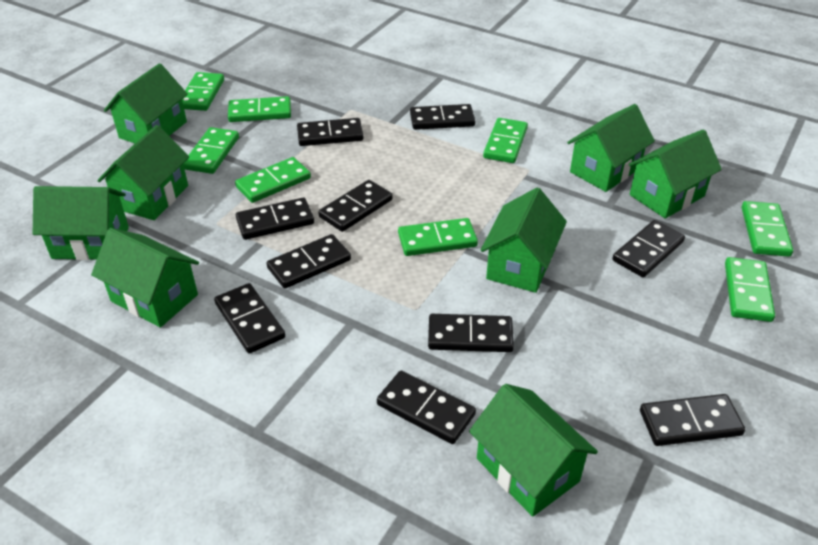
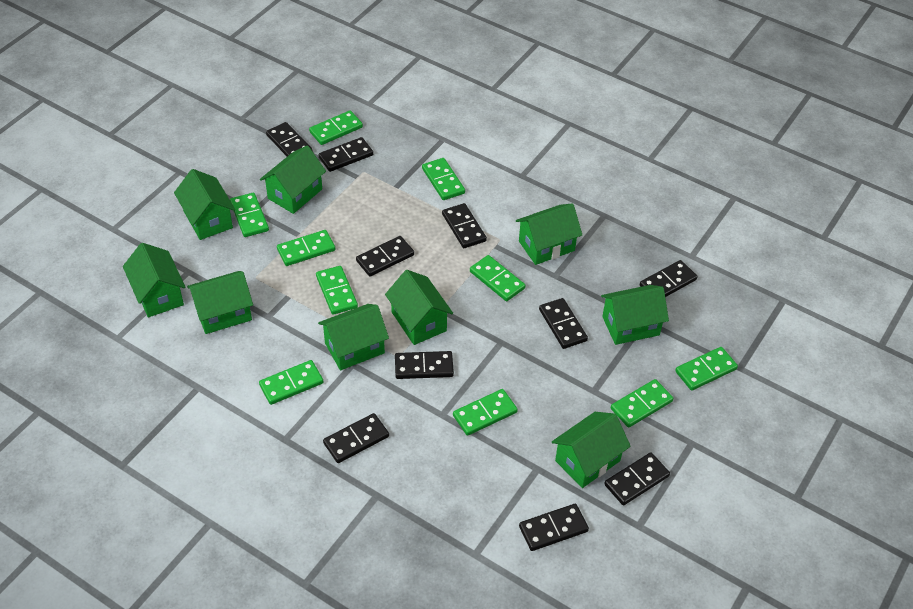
green domino: 8 -> 10
green house: 8 -> 9

